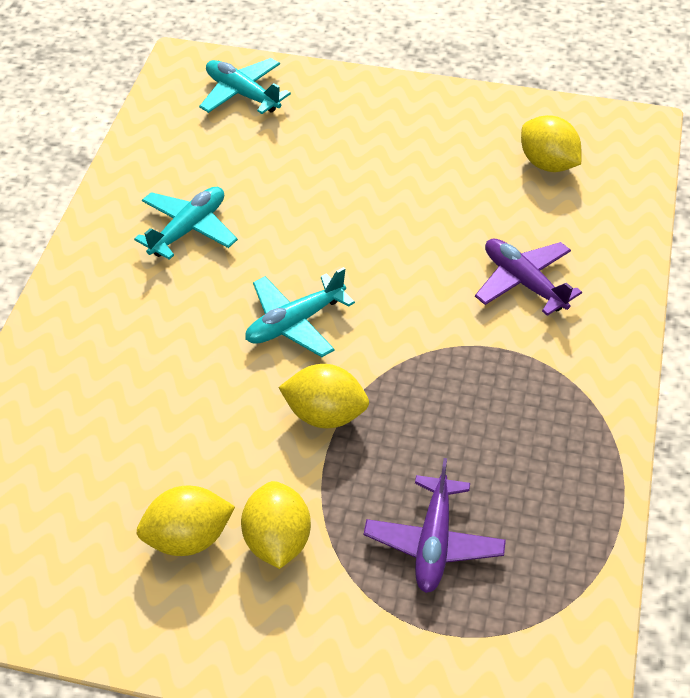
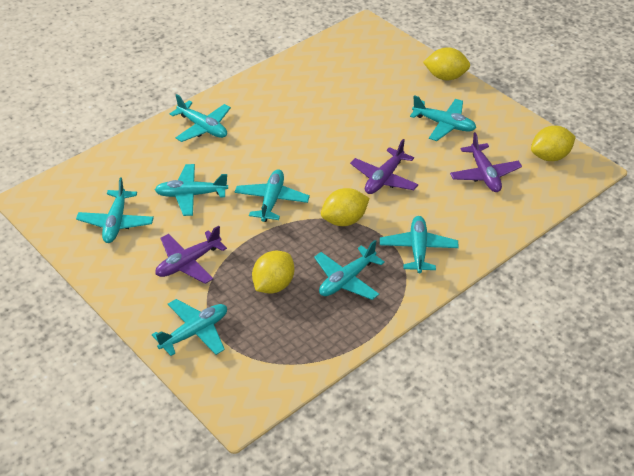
purple plane: 2 -> 3
turquoise plane: 3 -> 8

